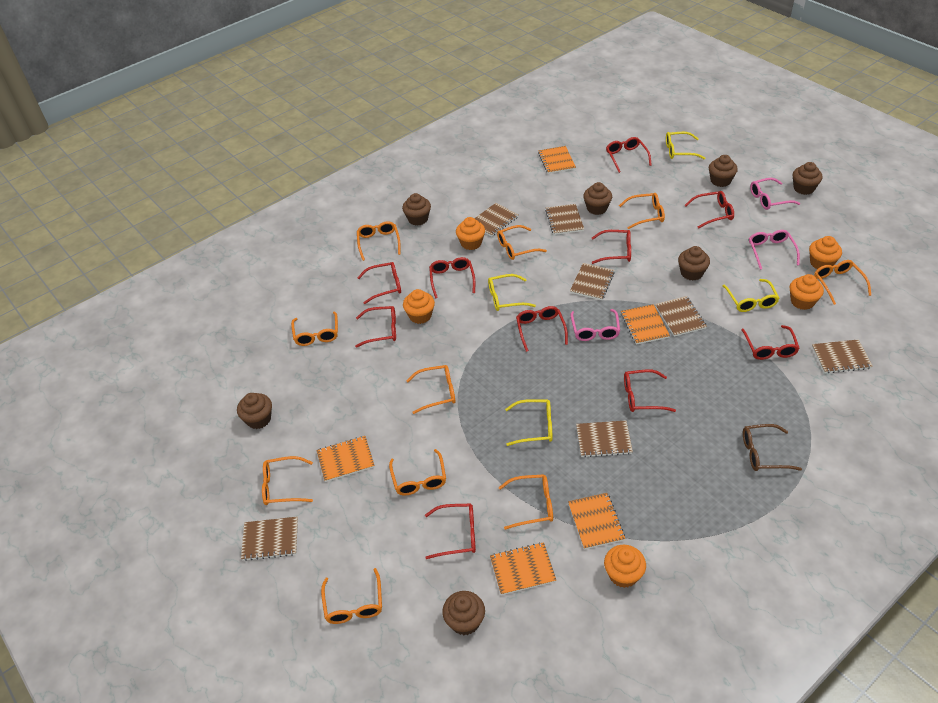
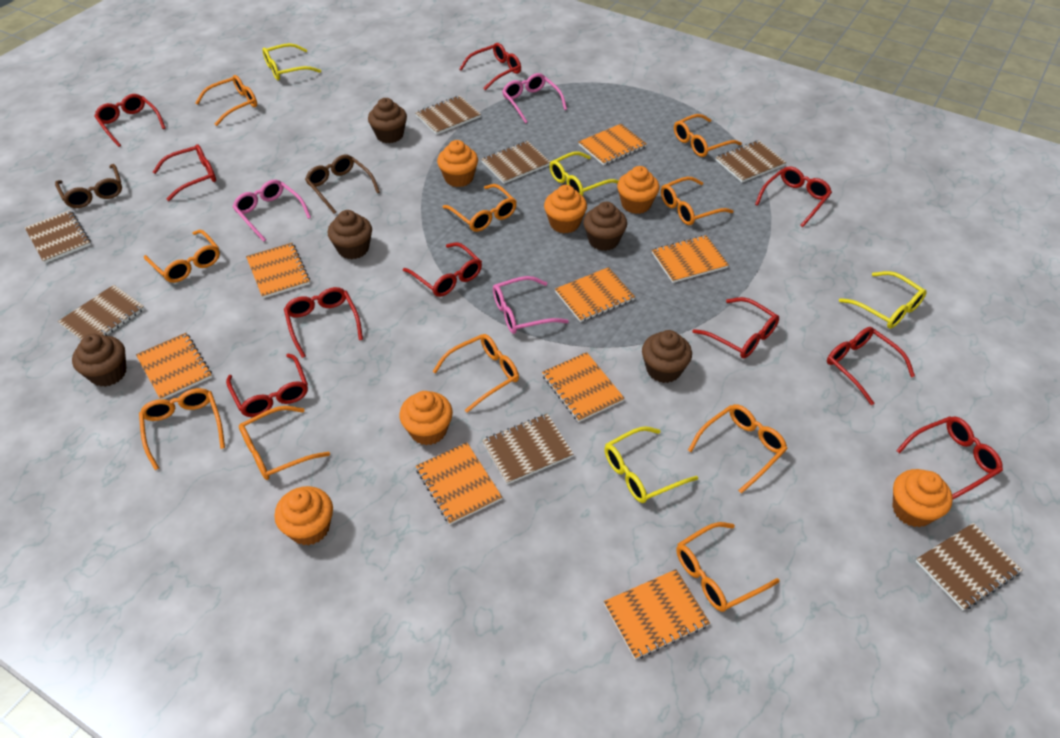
brown cupcake: 7 -> 5
brown glasses: 1 -> 2
orange cupcake: 5 -> 6
orange notebook: 5 -> 8

